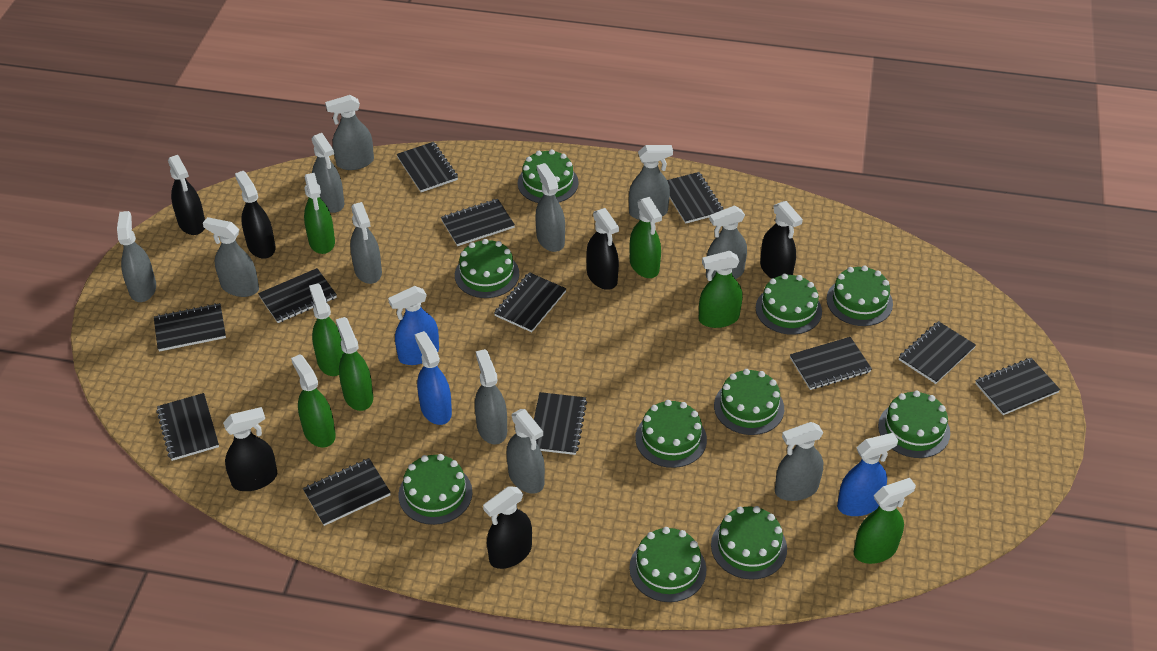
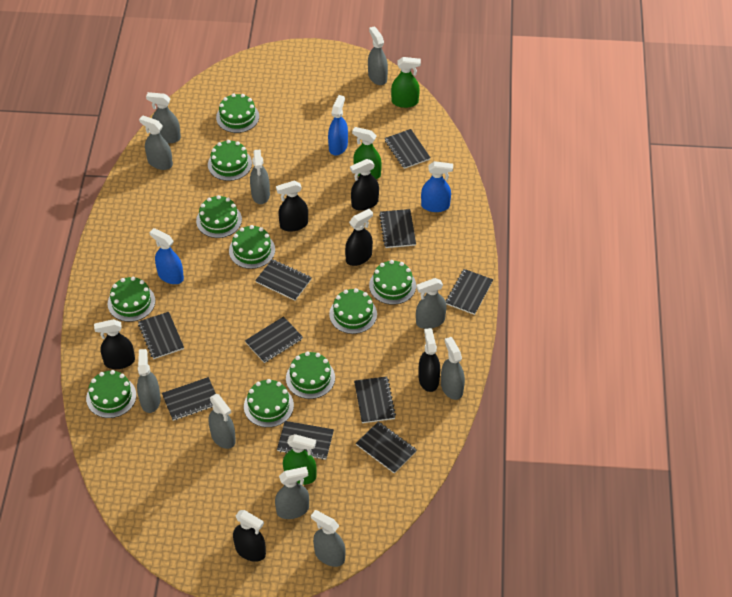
black notebook: 12 -> 10
green spray bottle: 7 -> 3
grey spray bottle: 11 -> 10

